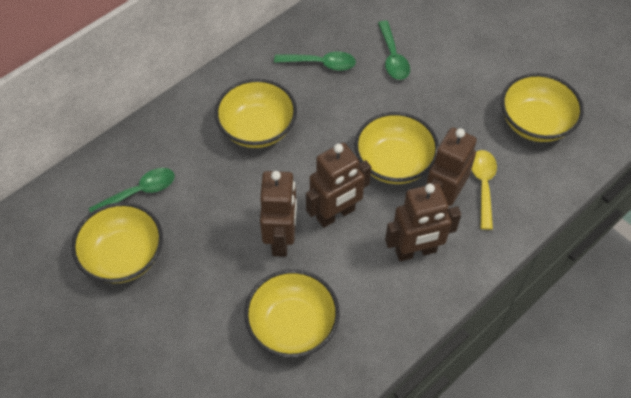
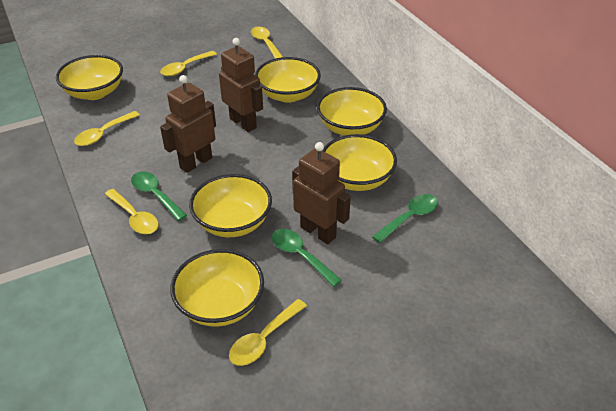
brown robot: 4 -> 3
yellow bowl: 5 -> 6
yellow spoon: 1 -> 5

